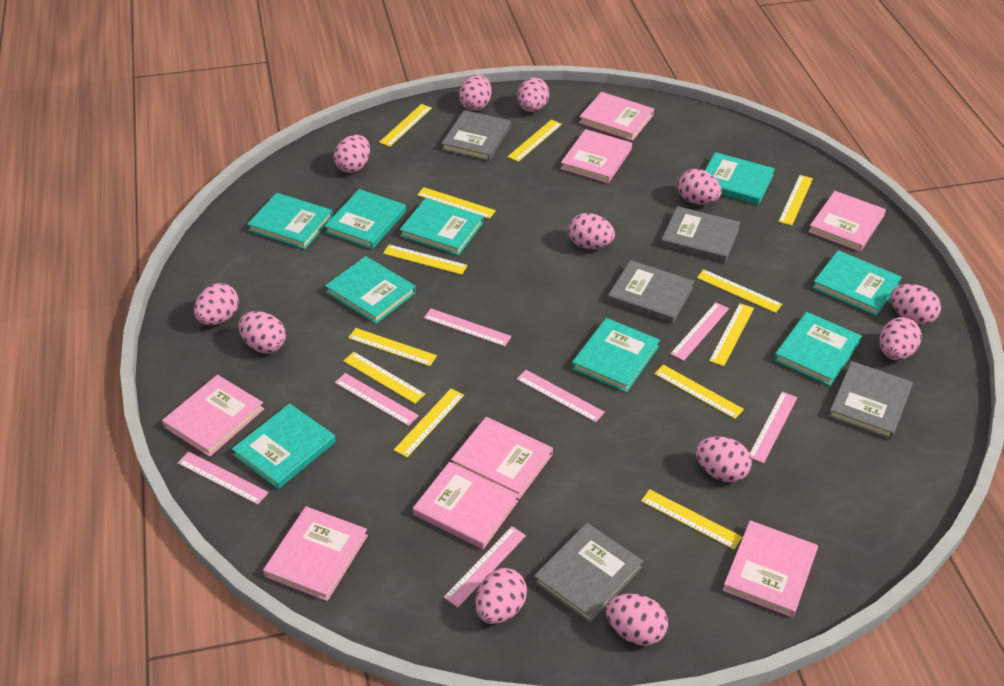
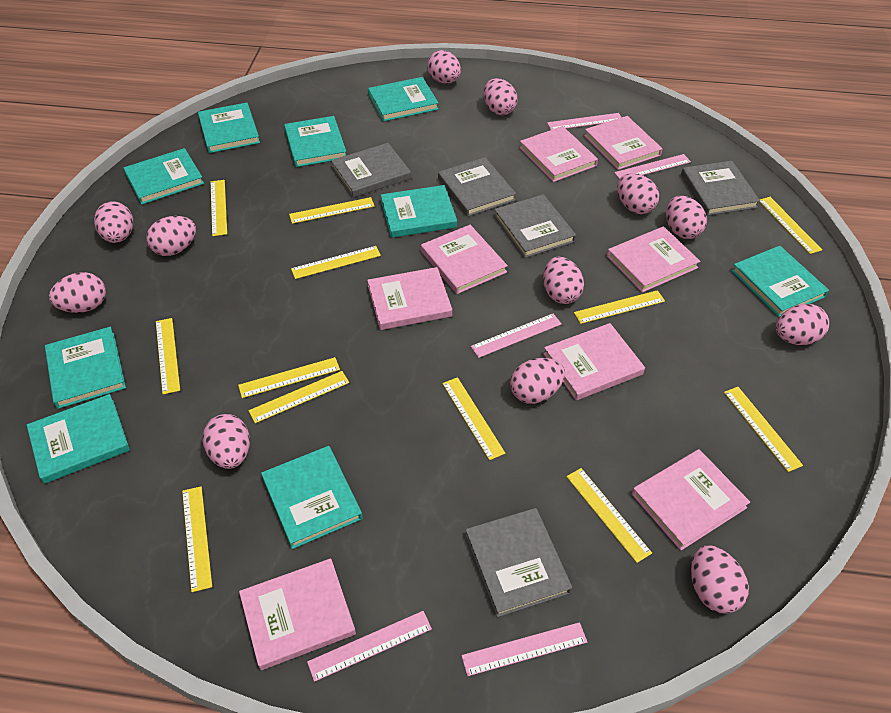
pink ruler: 7 -> 5

